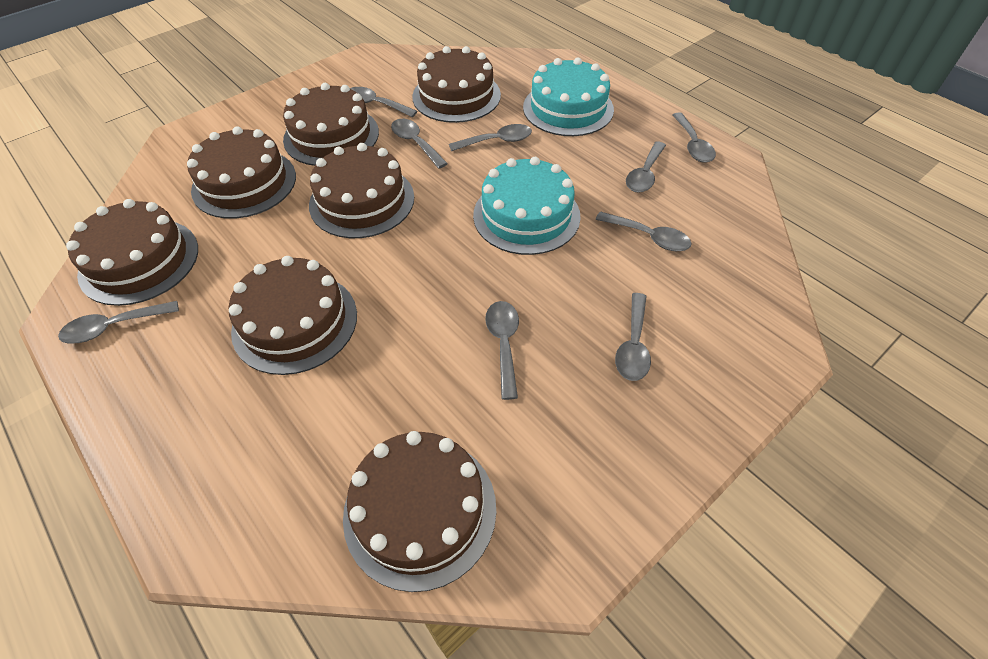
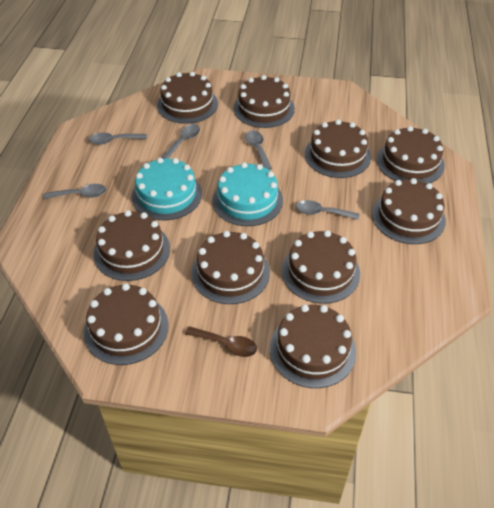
brown cake: 7 -> 10
brown spoon: 0 -> 1
grey spoon: 9 -> 5

